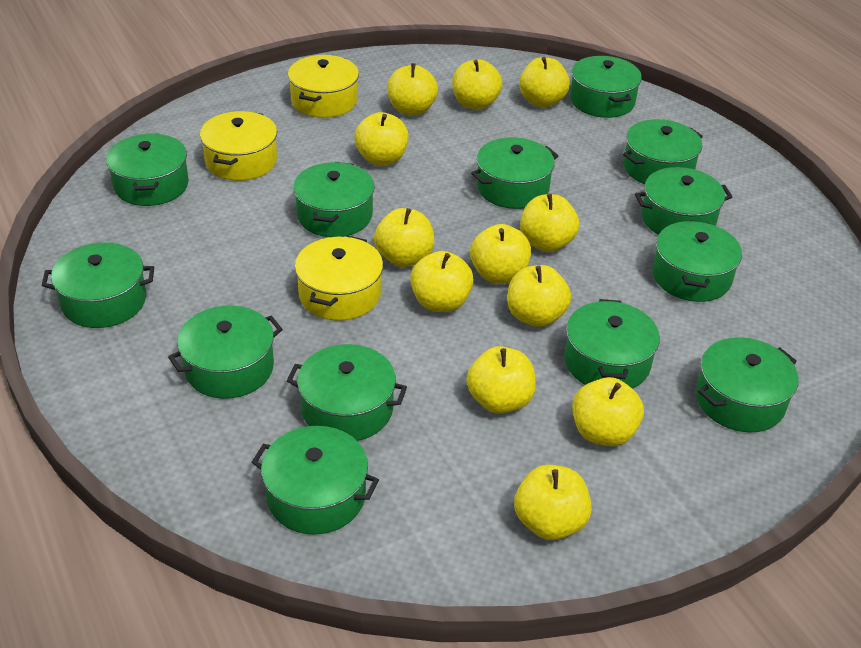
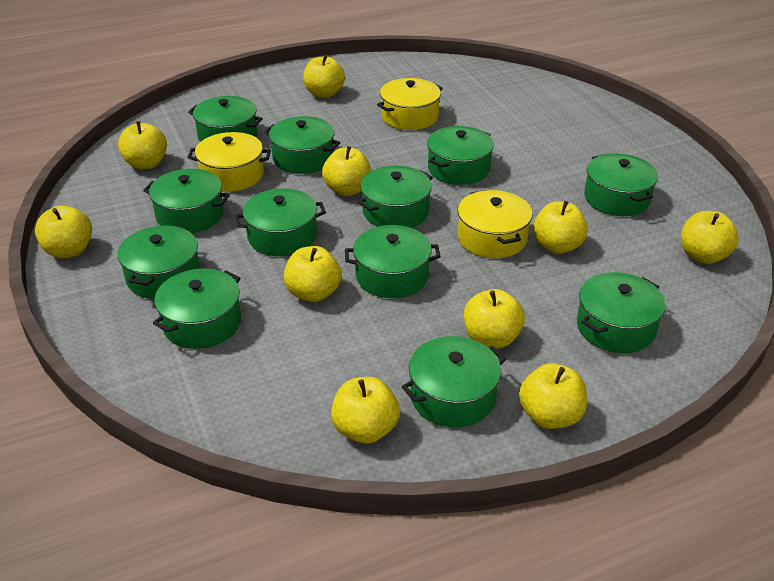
green pot: 13 -> 12
yellow apple: 12 -> 10

